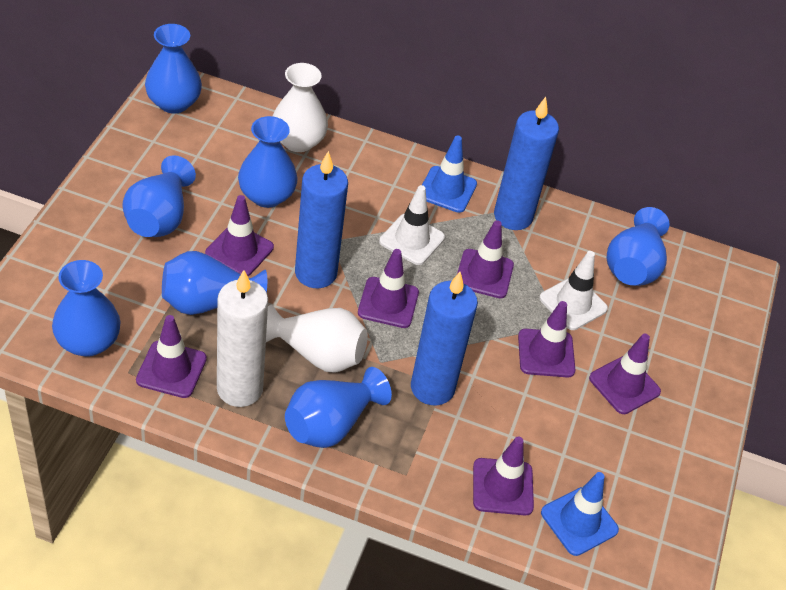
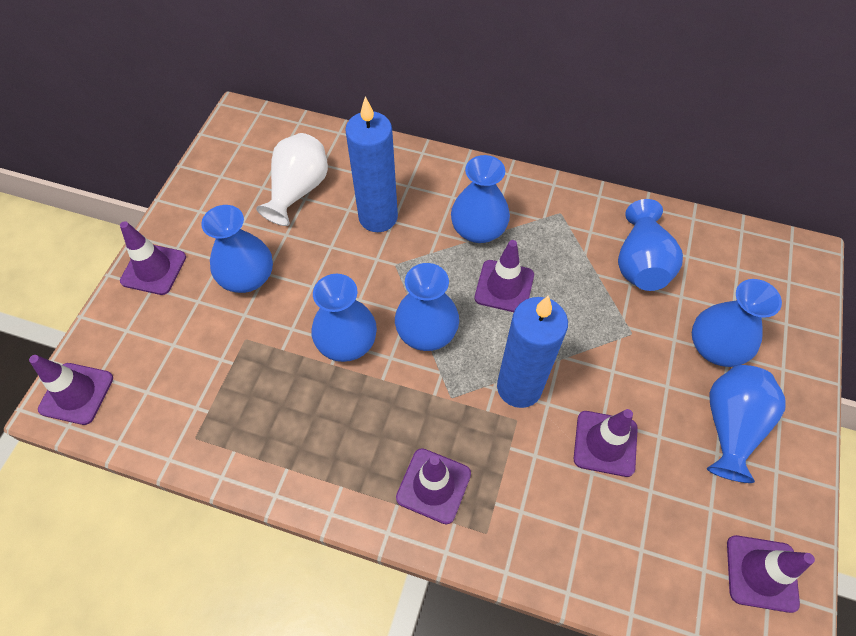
blue candle: 3 -> 2
blue traffic cone: 2 -> 0
purple traffic cone: 7 -> 6
white candle: 1 -> 0
white traffic cone: 2 -> 0
white vase: 2 -> 1

